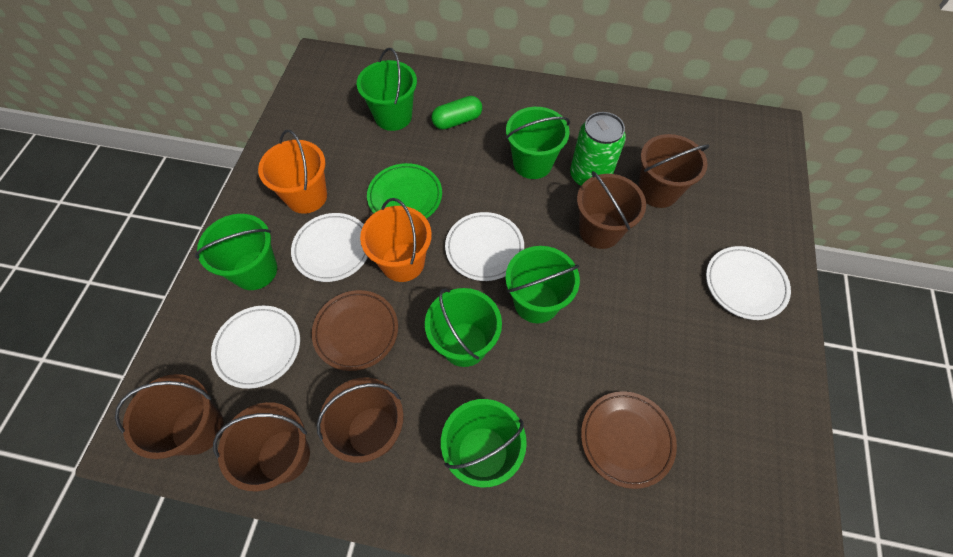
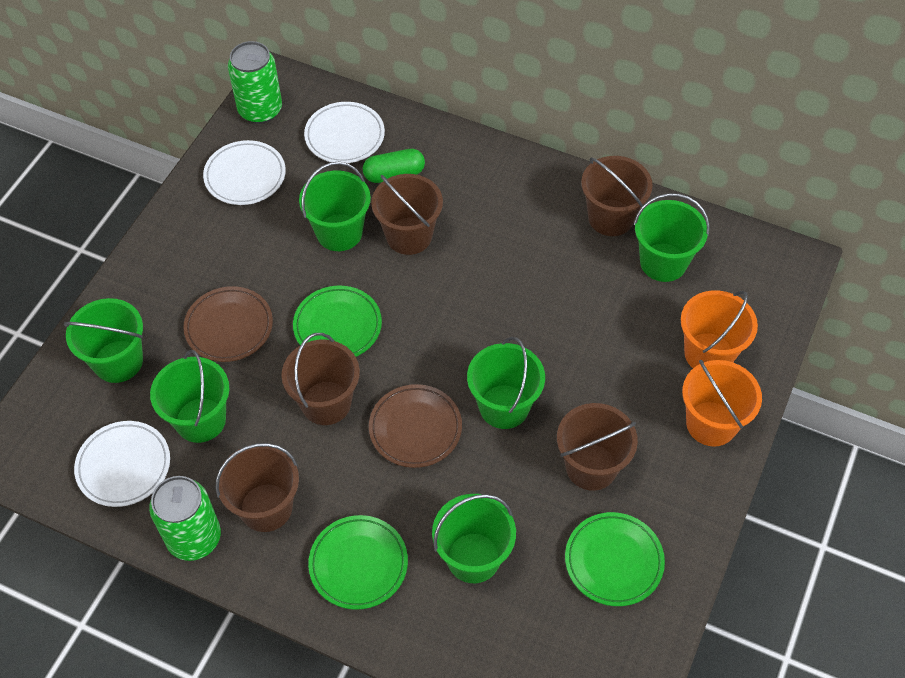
green can: 1 -> 2
green plate: 1 -> 3
white plate: 4 -> 3

